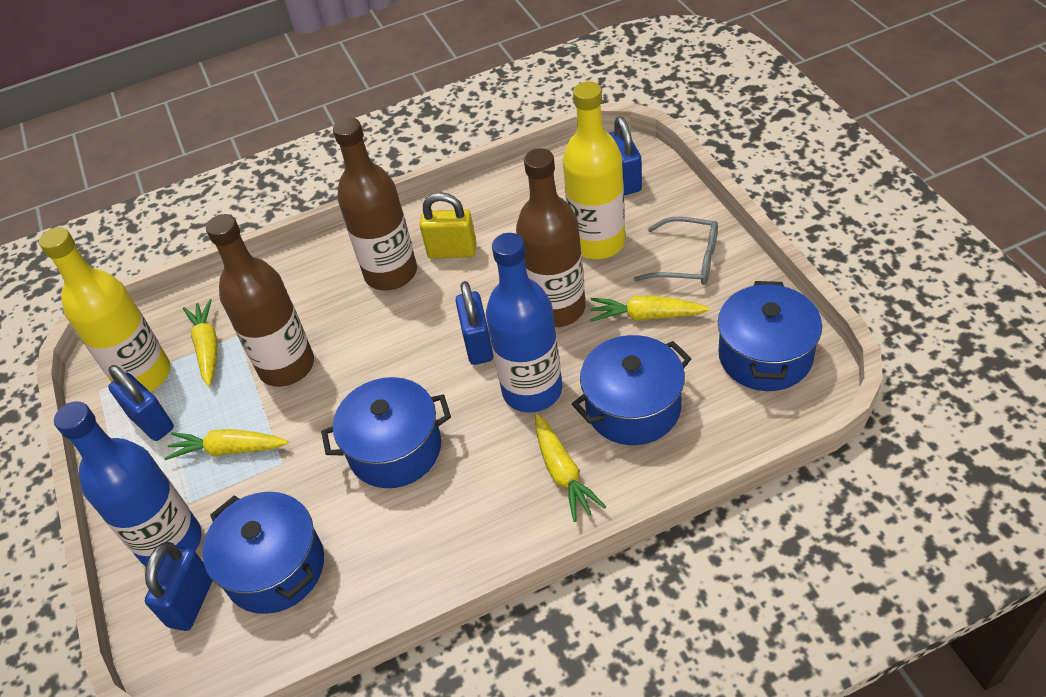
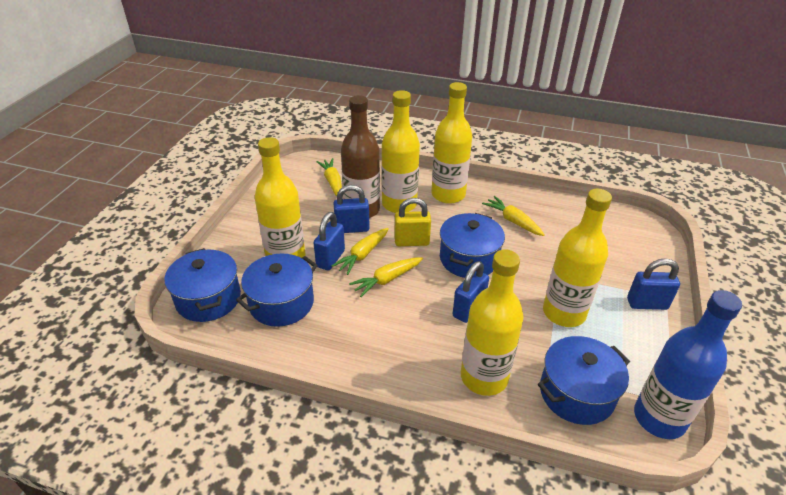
blue bottle: 2 -> 1
brown bottle: 3 -> 1
grey glasses: 1 -> 0
yellow bottle: 2 -> 5

